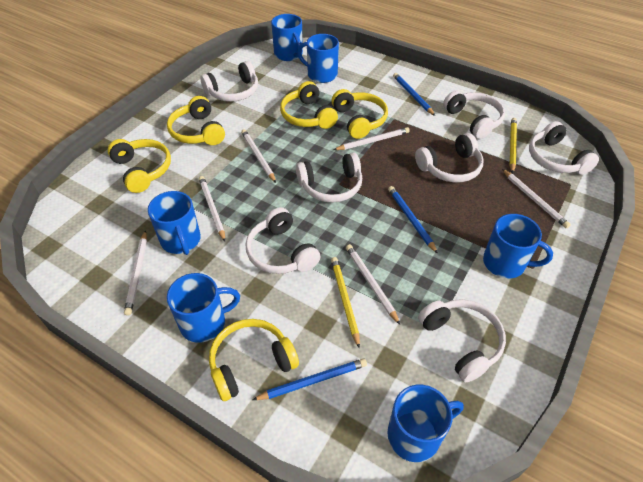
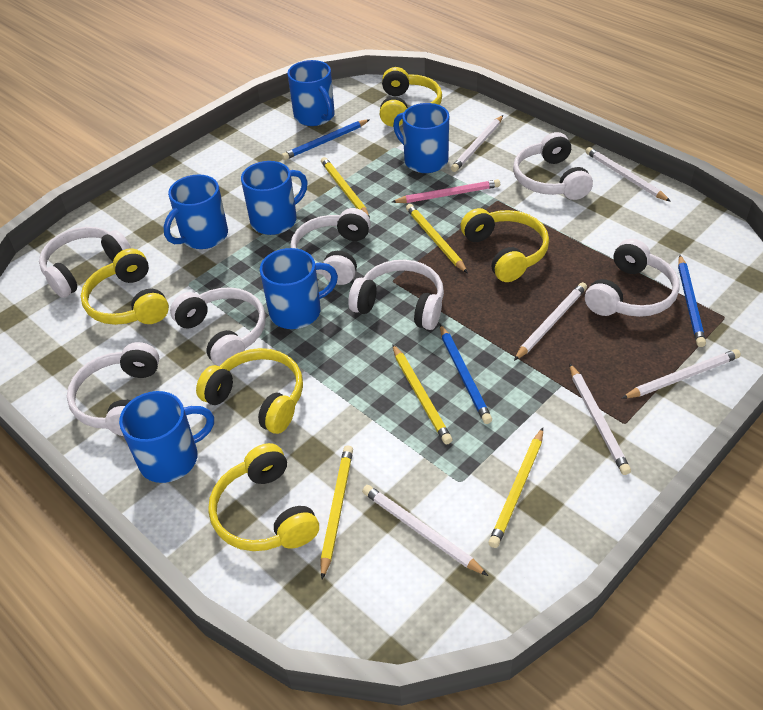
pink pencil: 0 -> 1
yellow pencil: 2 -> 5

